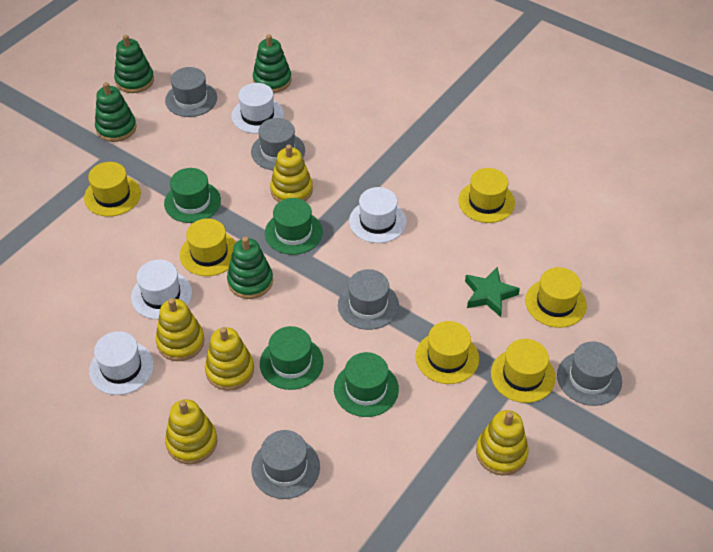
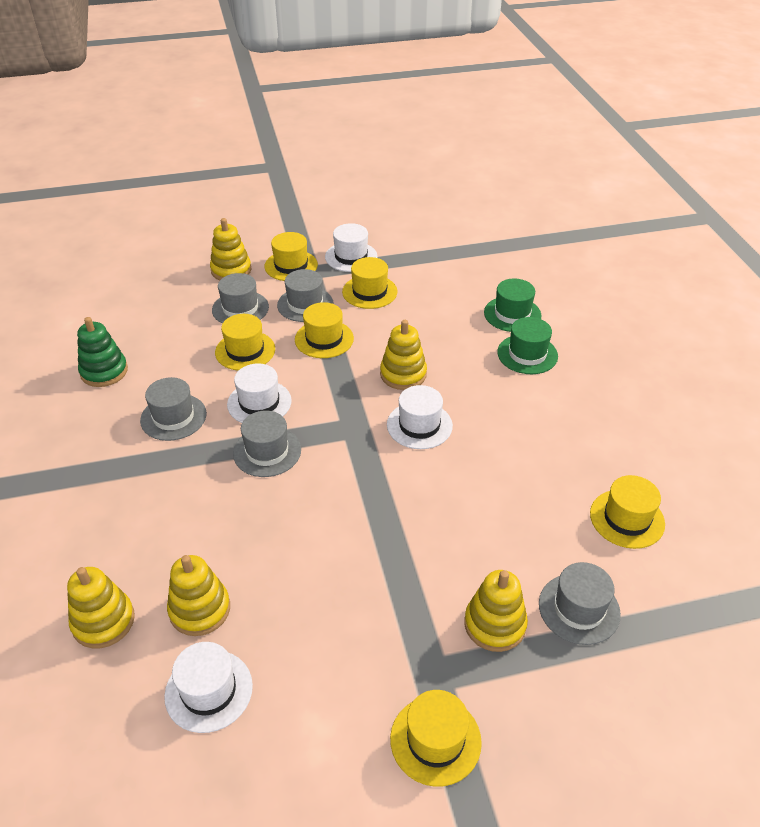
green hat: 4 -> 2
green stacking toy: 4 -> 1
green star: 1 -> 0

